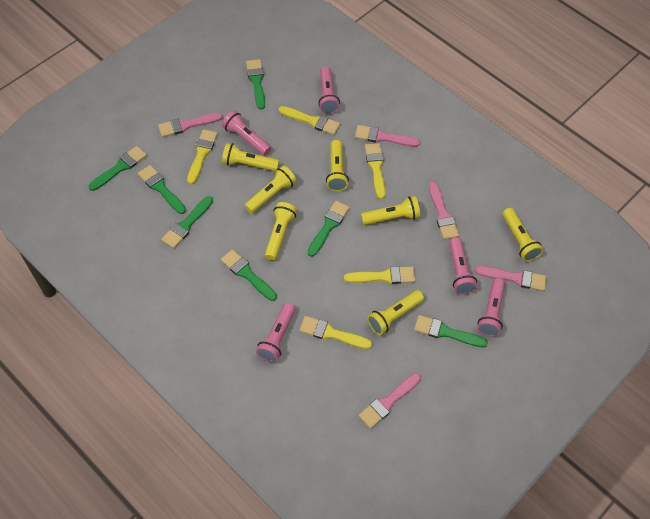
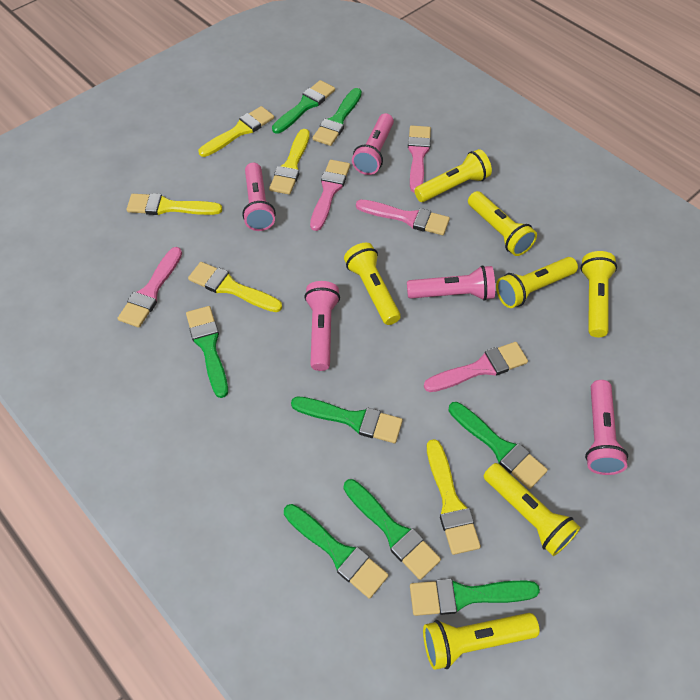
green brush: 7 -> 8

